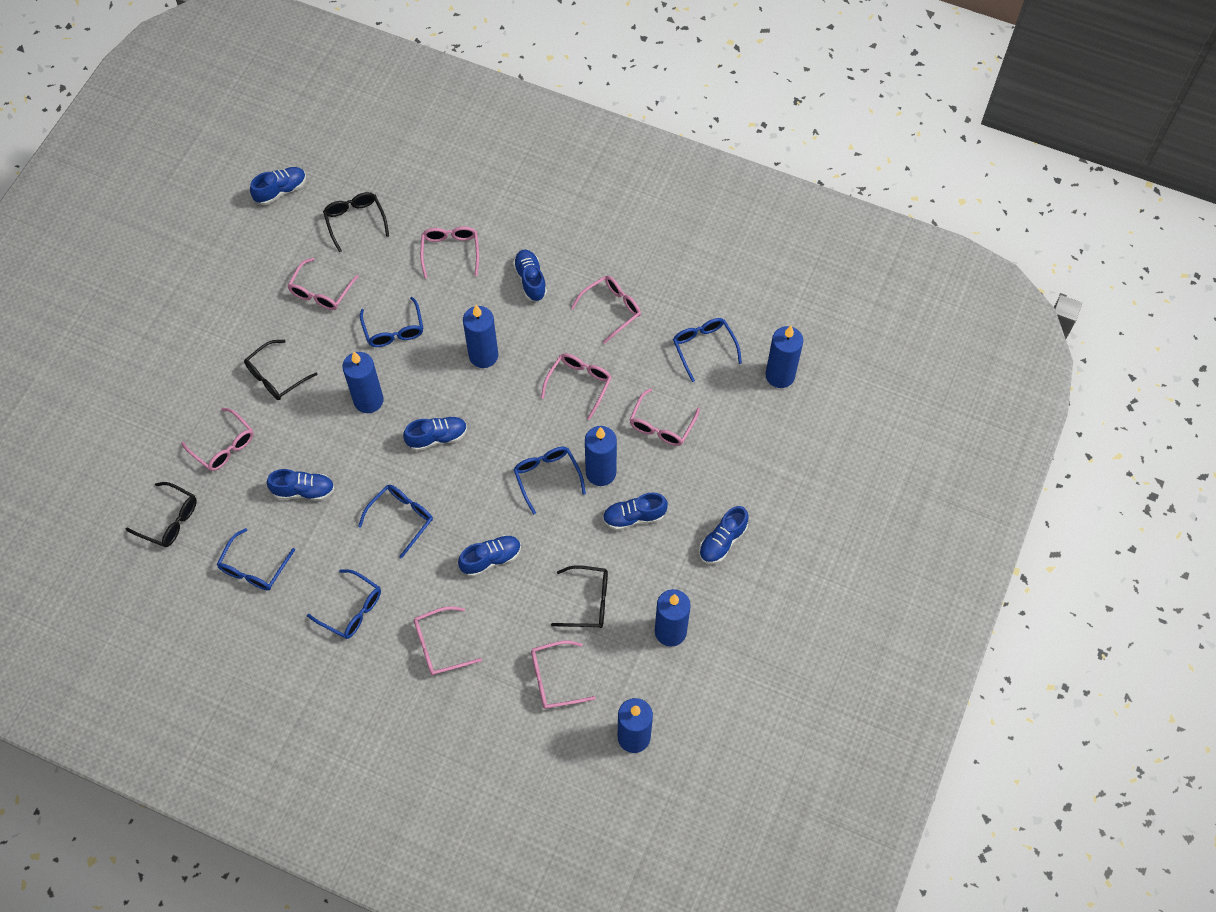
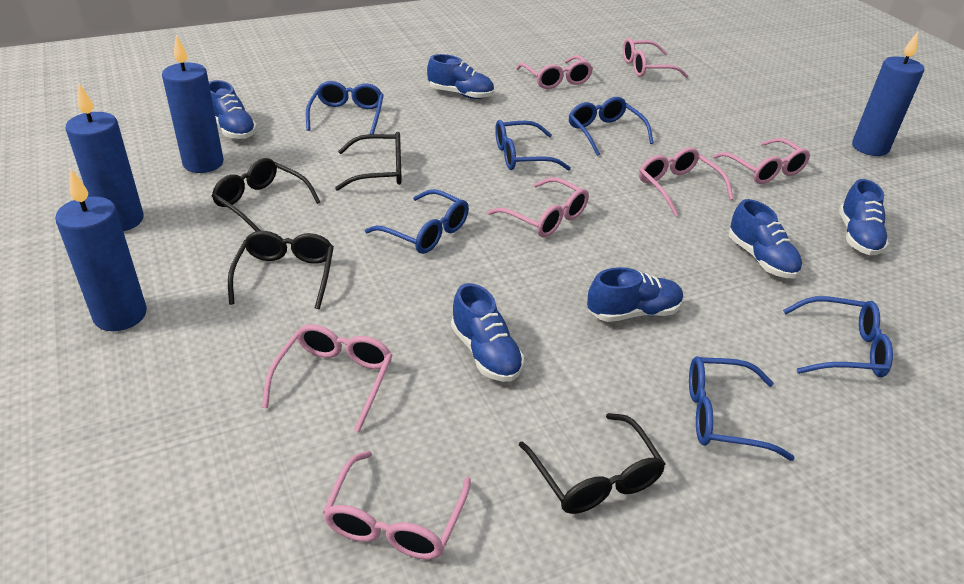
blue candle: 6 -> 4
blue shoe: 7 -> 6
pink glasses: 8 -> 7

